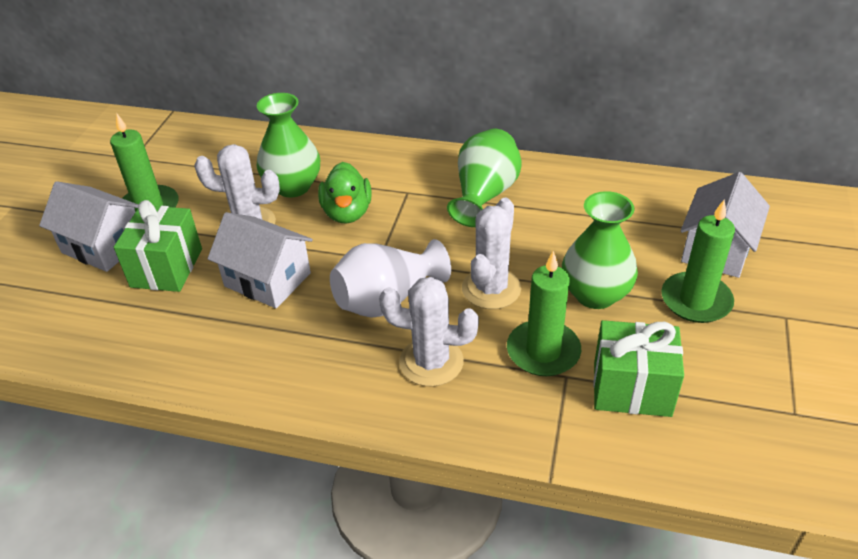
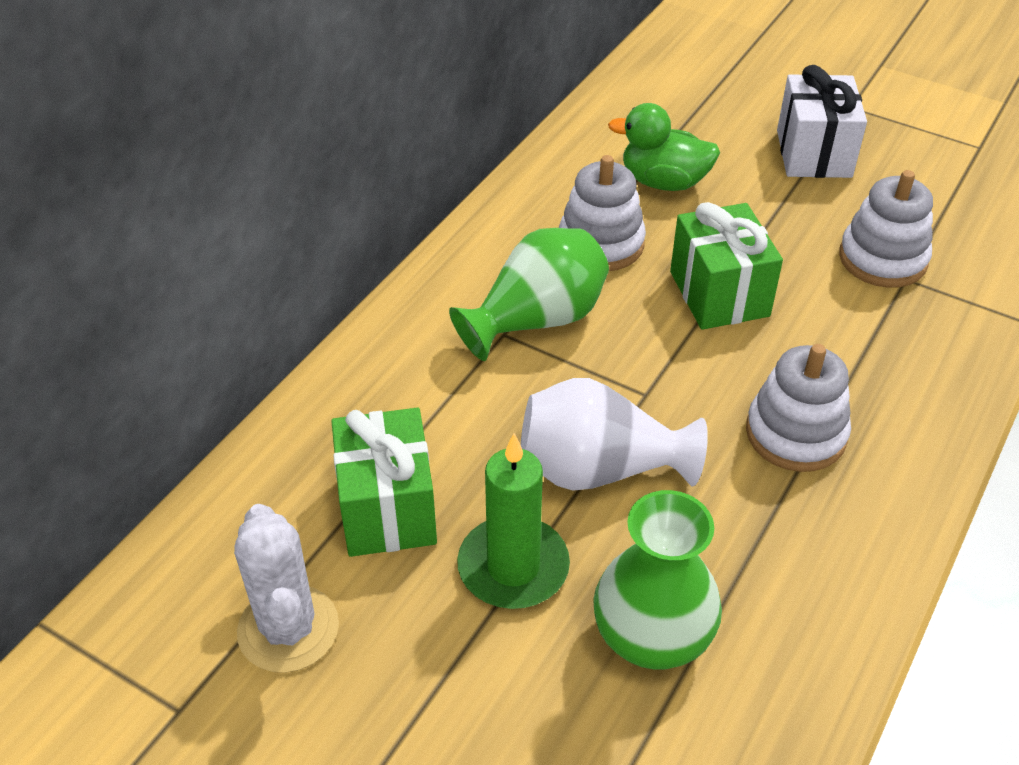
green candle: 3 -> 1
green vase: 3 -> 2
white cactus: 3 -> 1
white gift: 0 -> 1
white house: 3 -> 0
white stacking toy: 0 -> 3

